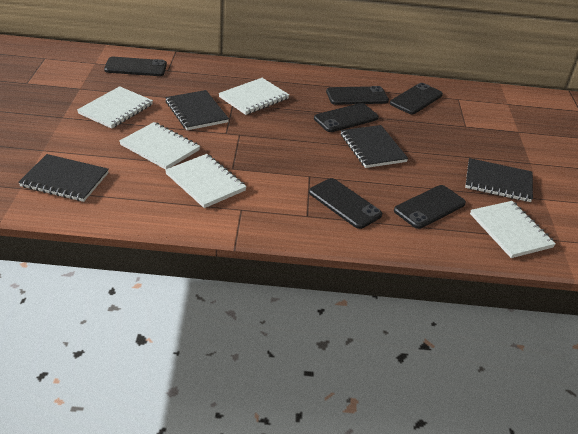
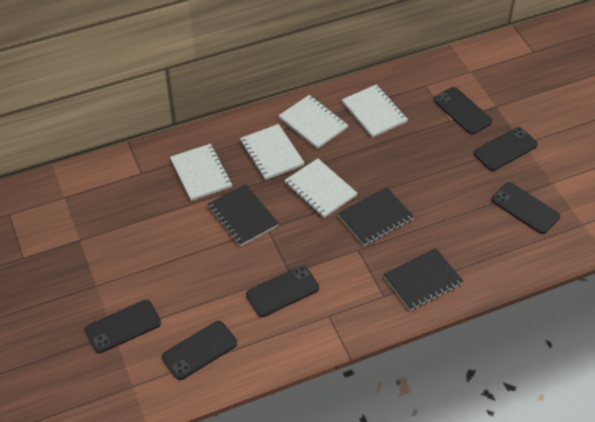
black notebook: 4 -> 3

